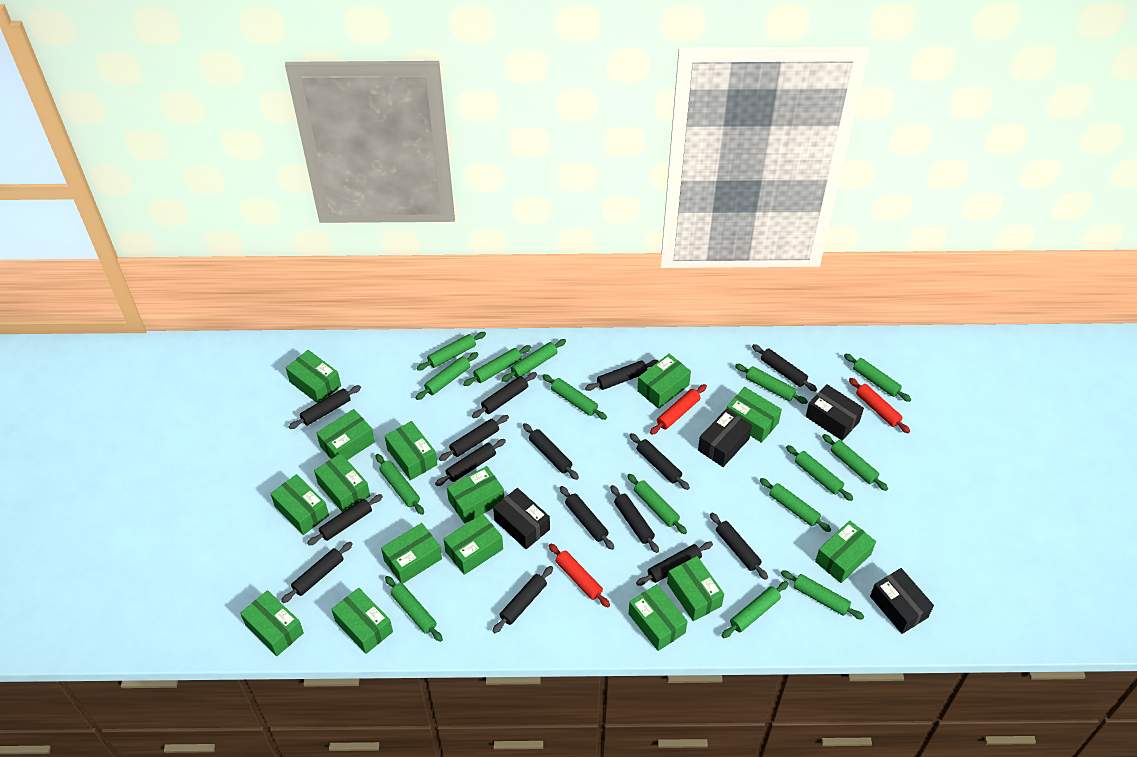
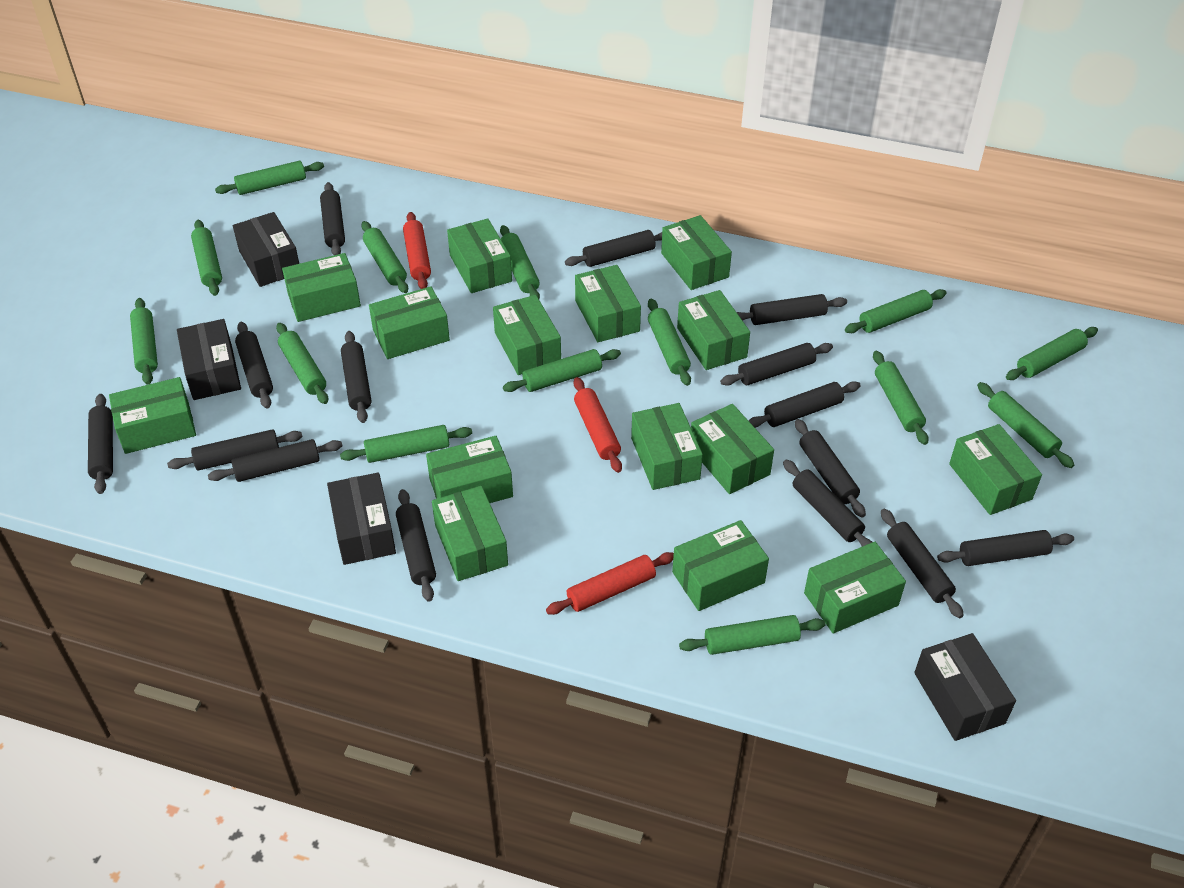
green rolling pin: 15 -> 14

